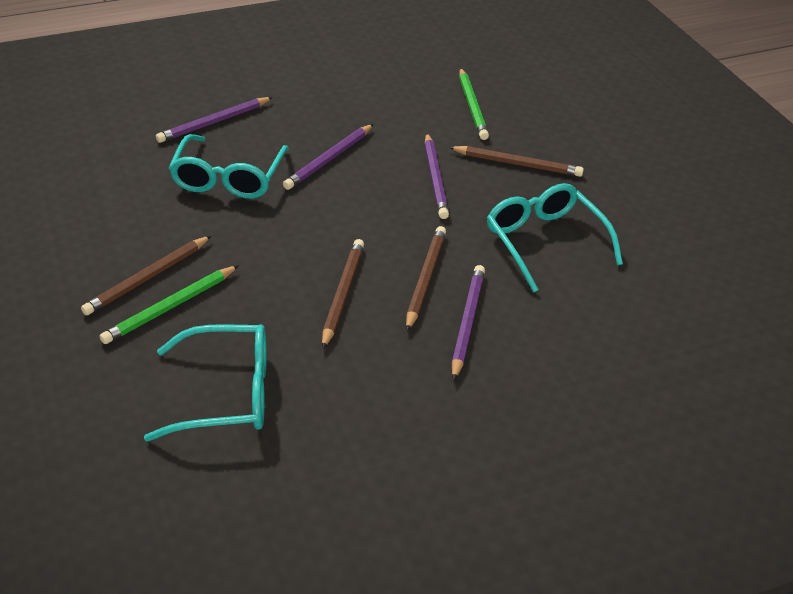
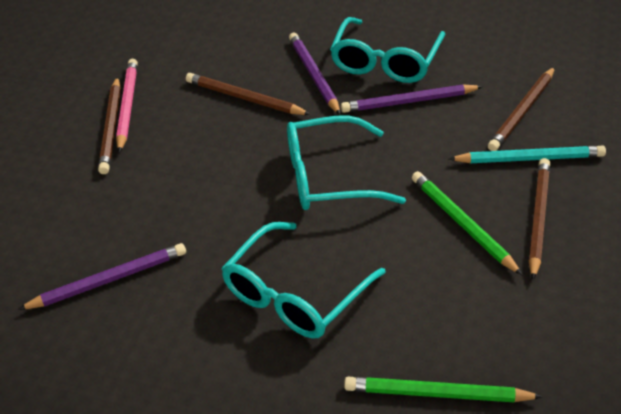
pink pencil: 0 -> 1
purple pencil: 4 -> 3
turquoise pencil: 0 -> 1

